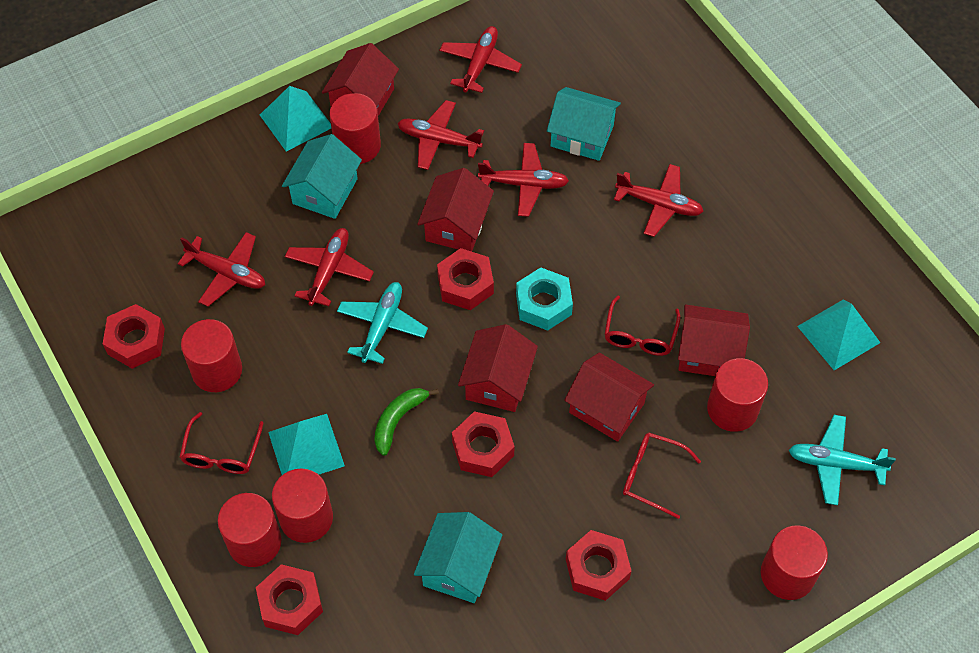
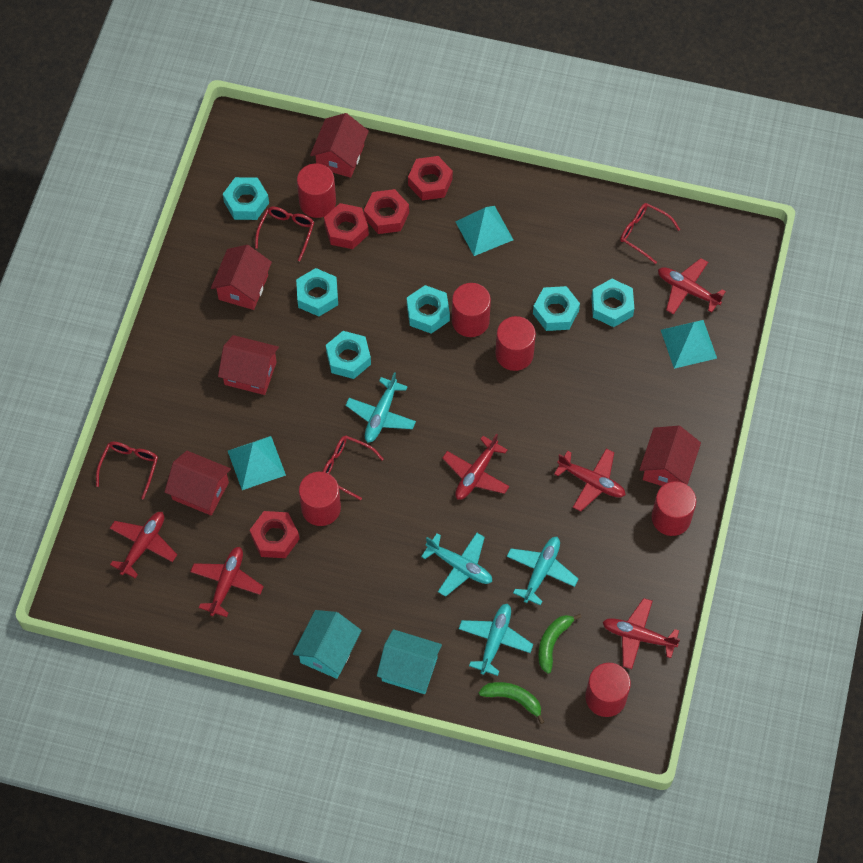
green banana: 1 -> 2
red glasses: 3 -> 4
red nut: 5 -> 4
turquoise house: 3 -> 2
turquoise nut: 1 -> 6
turquoise plane: 2 -> 4

